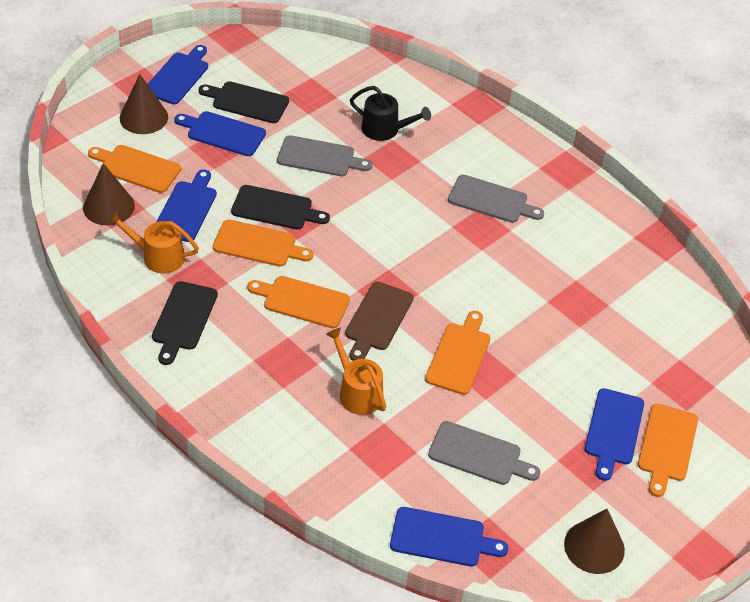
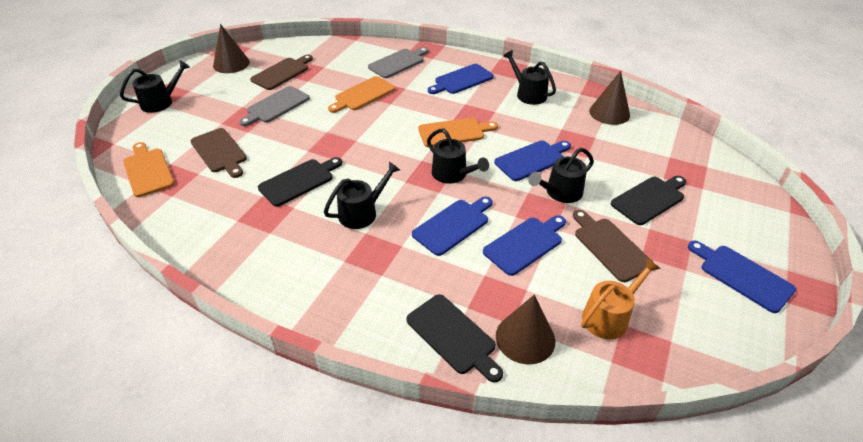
black watering can: 1 -> 5
brown cutting board: 1 -> 3
grey cutting board: 3 -> 2
orange cutting board: 5 -> 3
orange watering can: 2 -> 1

